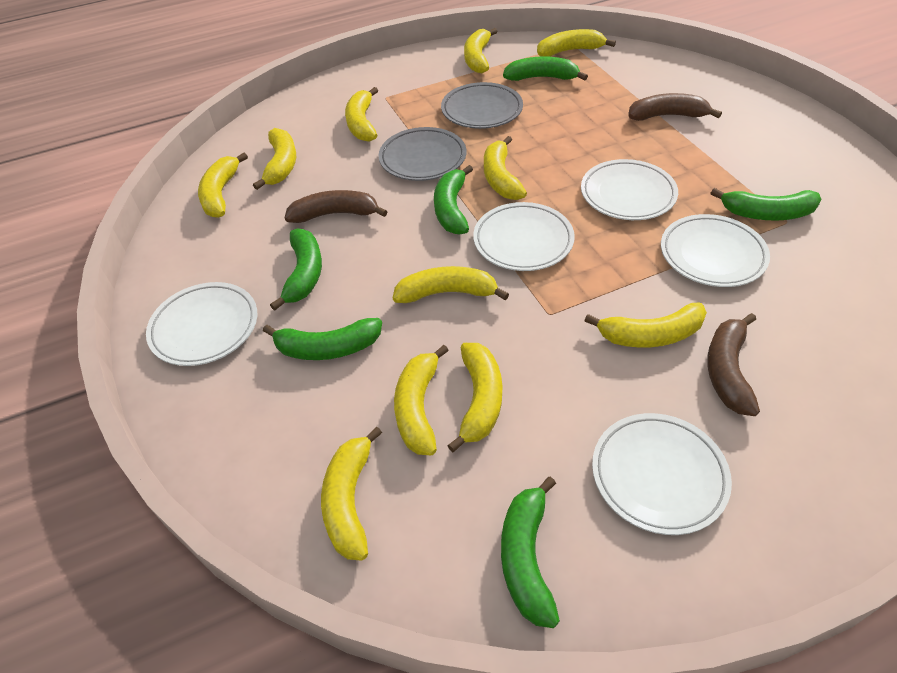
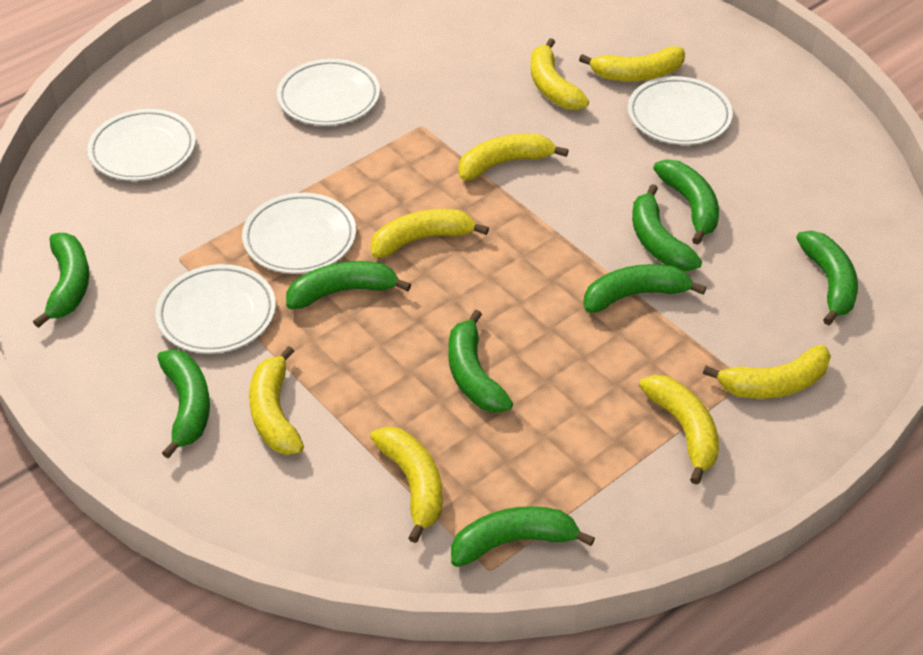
brown banana: 3 -> 0
green banana: 6 -> 9
grey plate: 2 -> 0
yellow banana: 11 -> 8

